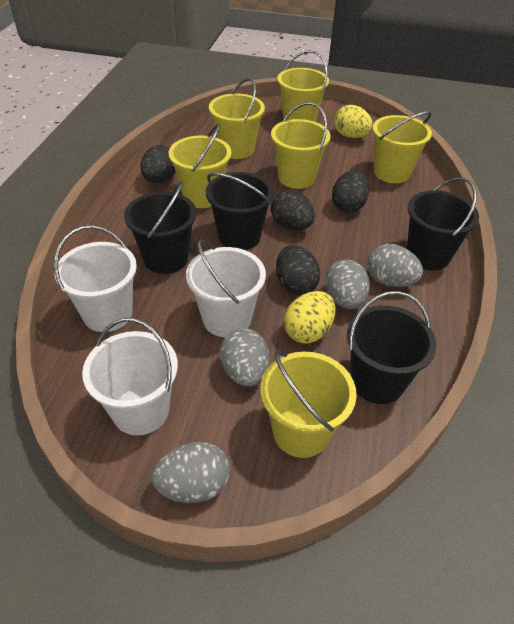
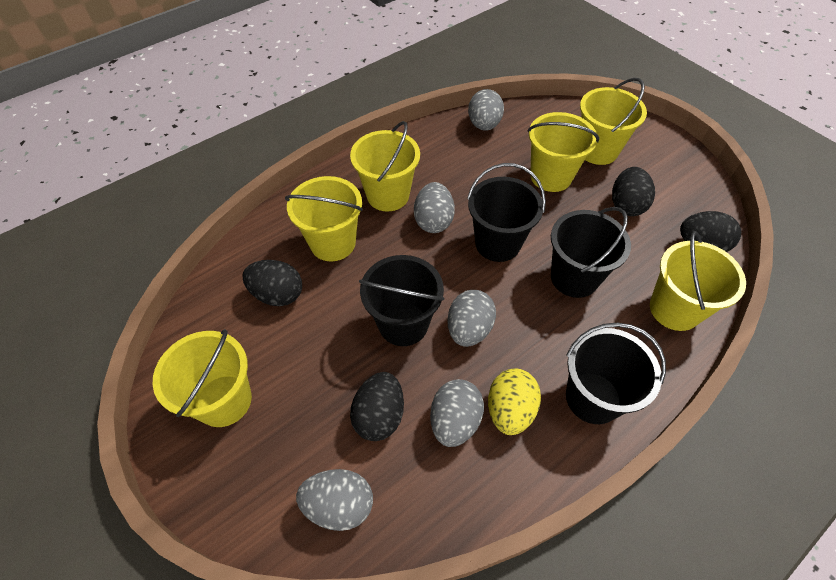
grey egg: 4 -> 5
white bucket: 3 -> 0
yellow egg: 2 -> 1

